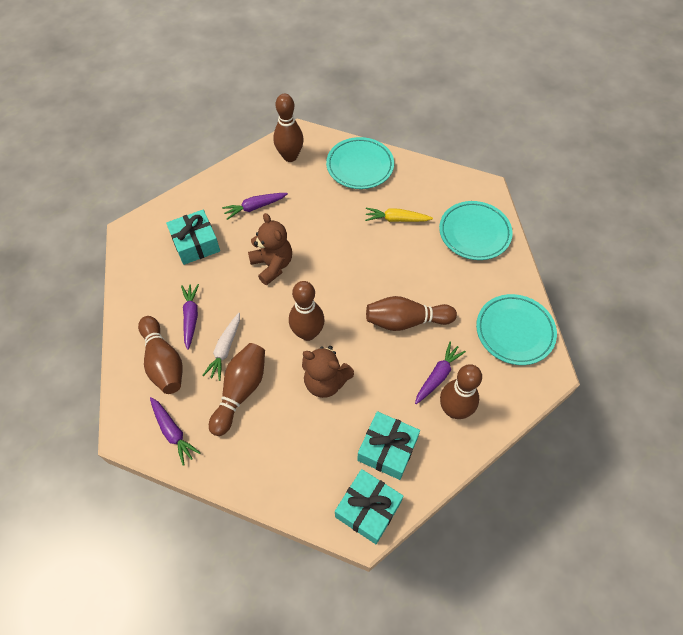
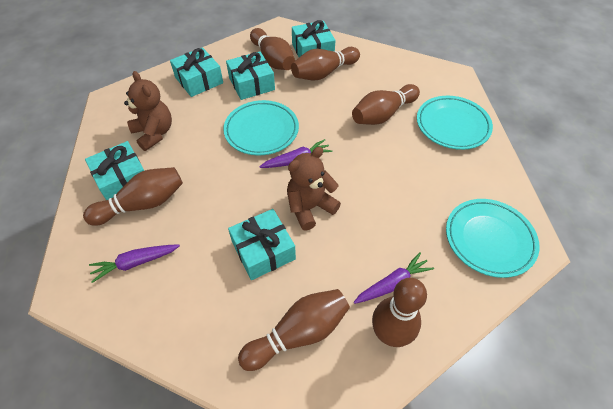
purple carrot: 4 -> 3
turquoise gift: 3 -> 5
white carrot: 1 -> 0
yellow carrot: 1 -> 0

